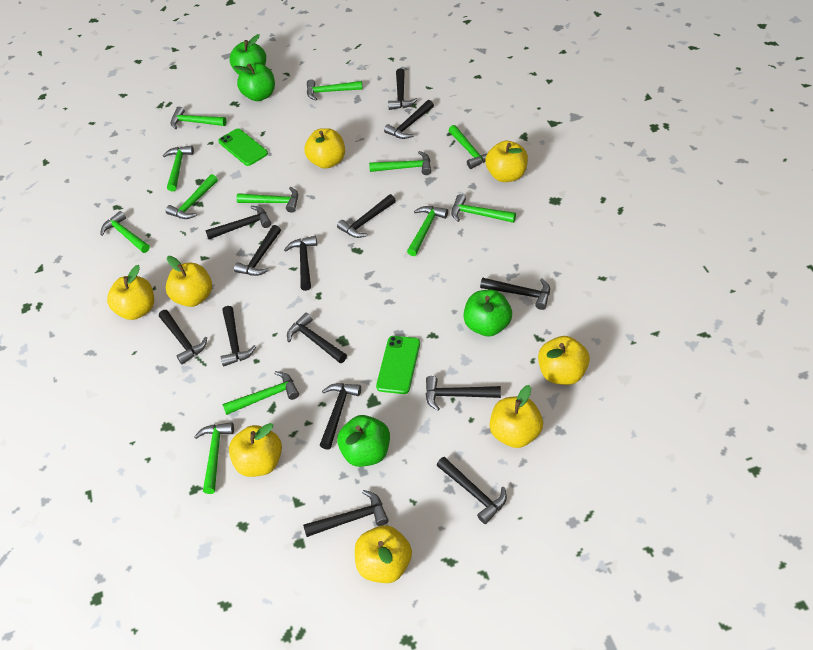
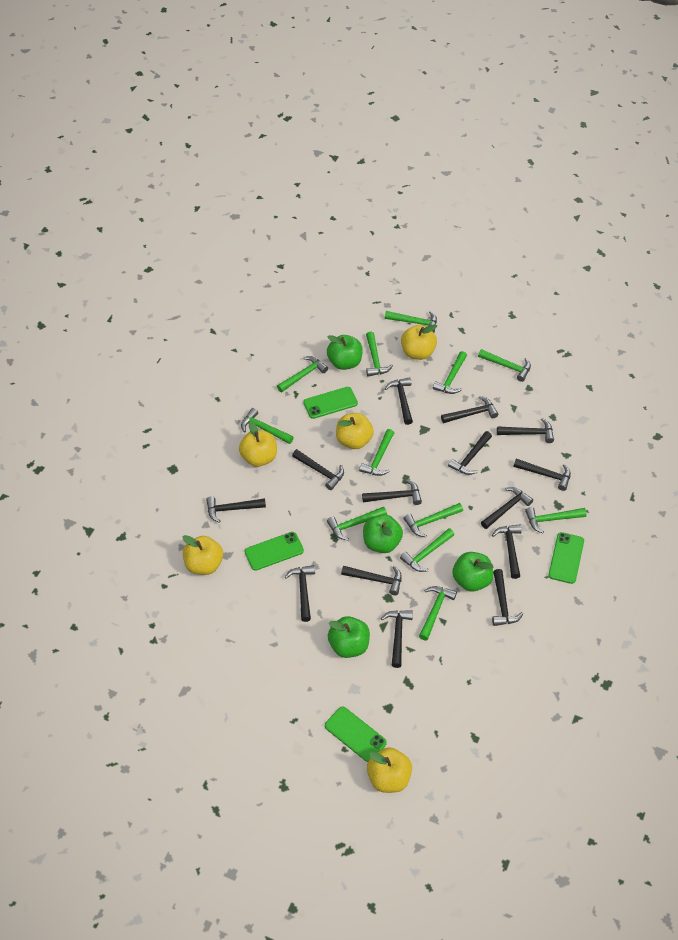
green phone: 2 -> 4
yellow apple: 8 -> 5

